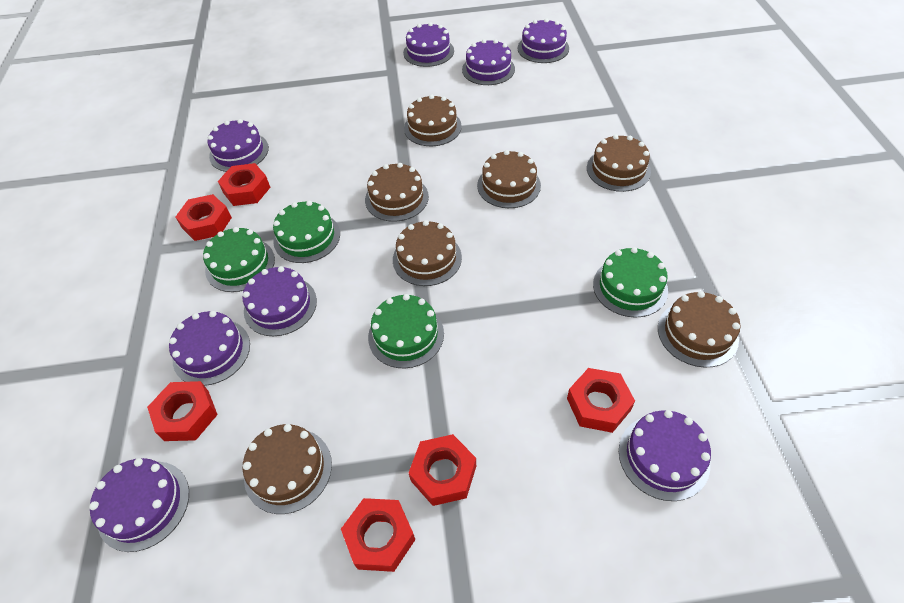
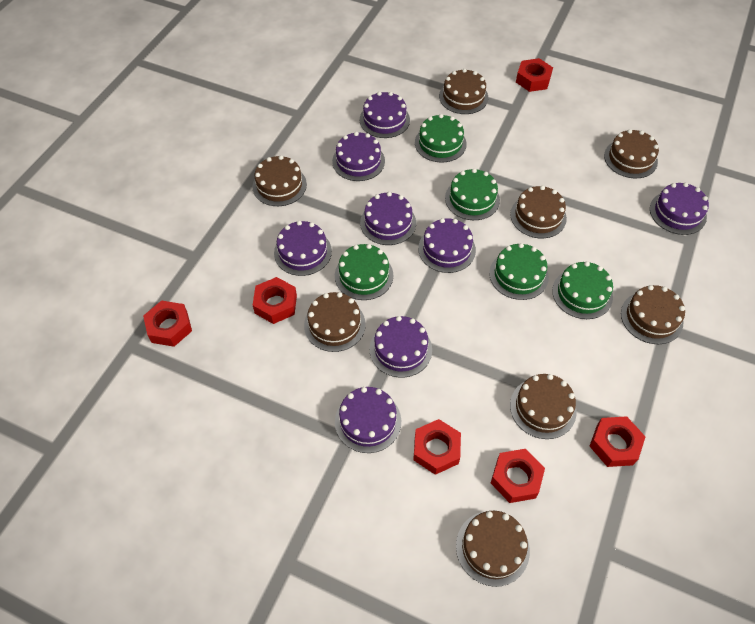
brown cake: 7 -> 8
green cake: 4 -> 5

